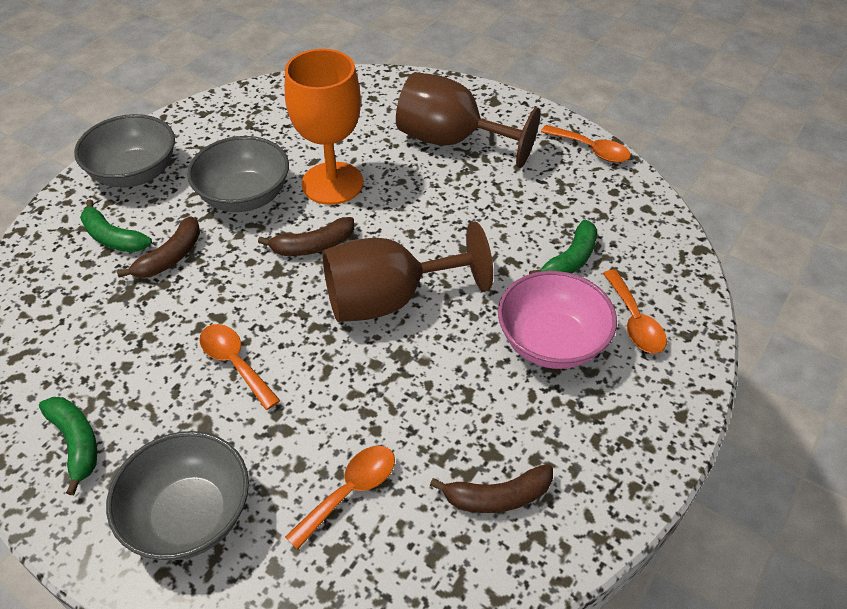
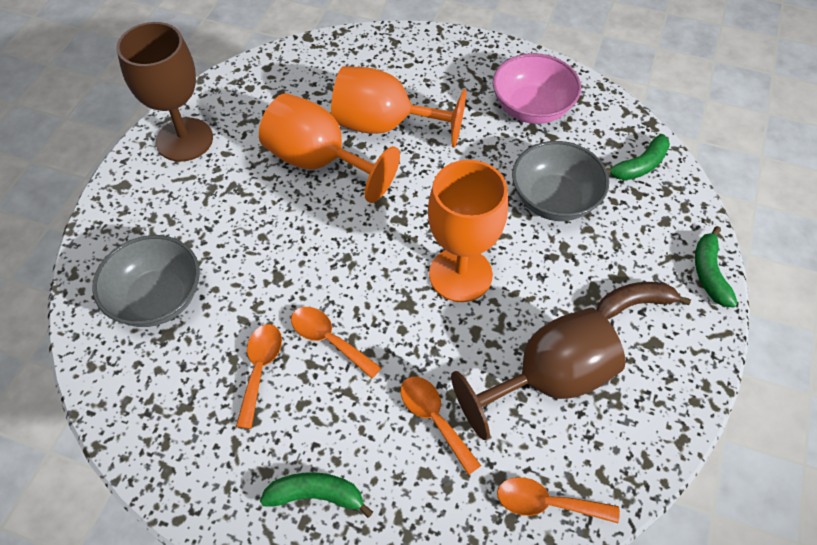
brown banana: 3 -> 1
grey bowl: 3 -> 2
orange goblet: 1 -> 3

